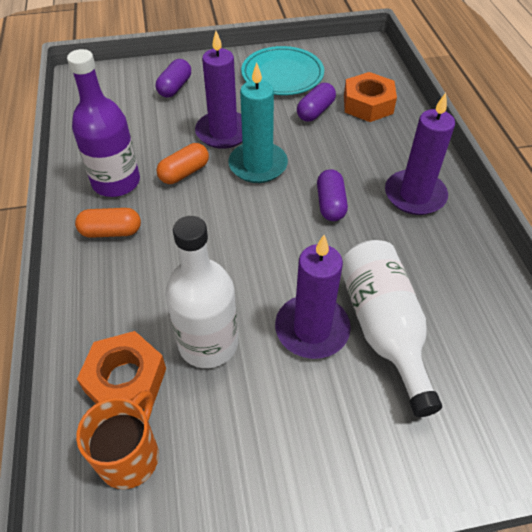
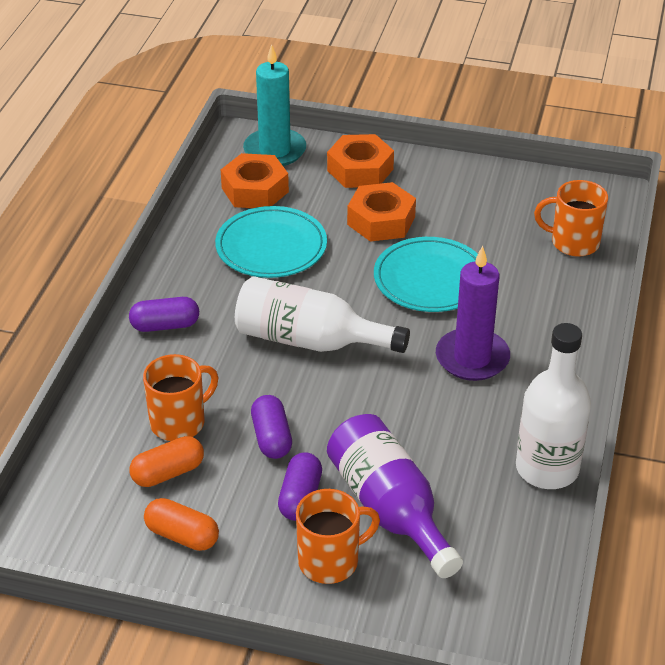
orange mug: 1 -> 3
orange nut: 2 -> 3
purple candle: 3 -> 1
turquoise plate: 1 -> 2

